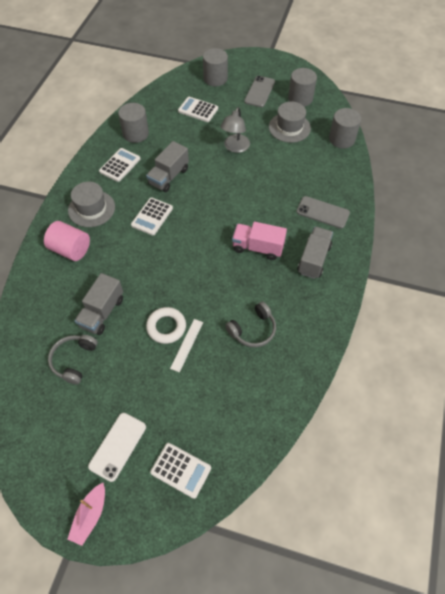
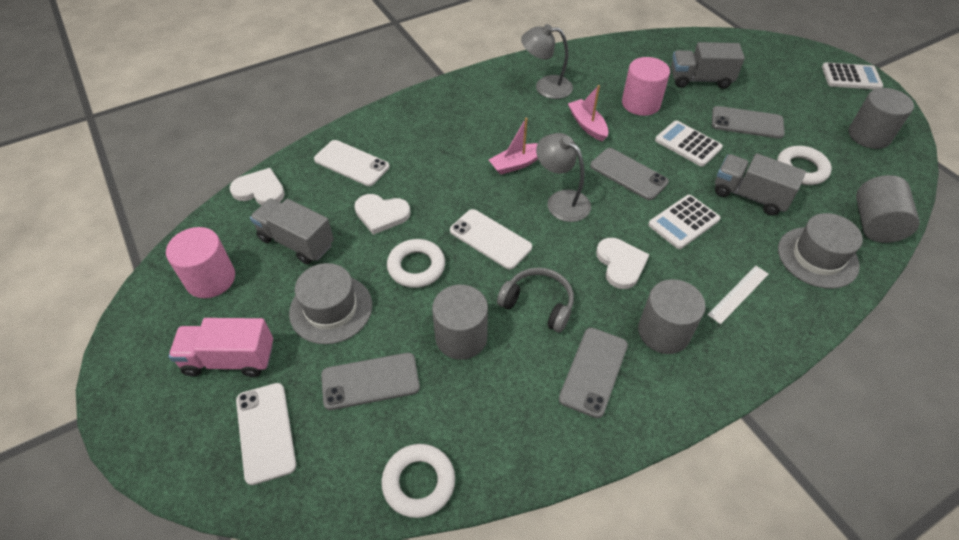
grey headphones: 2 -> 1
grey lamp: 1 -> 2
grey phone: 2 -> 4
pink boat: 1 -> 2
pink cylinder: 1 -> 2
white calculator: 4 -> 3
white heart: 0 -> 3
white phone: 1 -> 3
white ring: 1 -> 3

